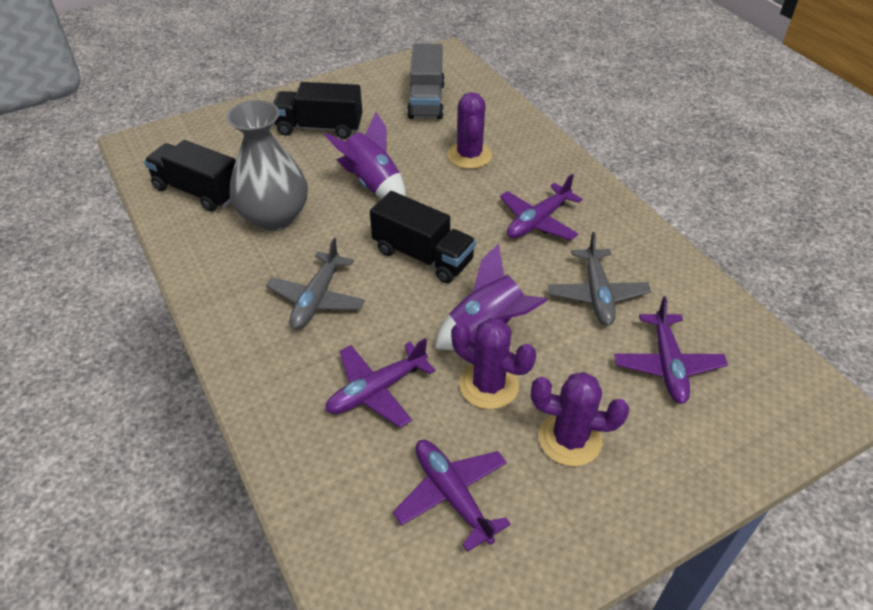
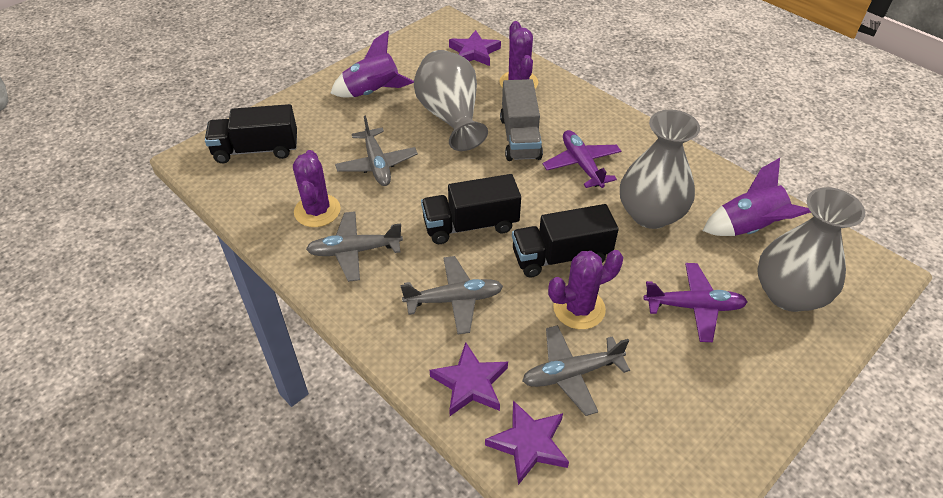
grey plane: 2 -> 4
grey vase: 1 -> 3
purple plane: 4 -> 2
purple star: 0 -> 3

